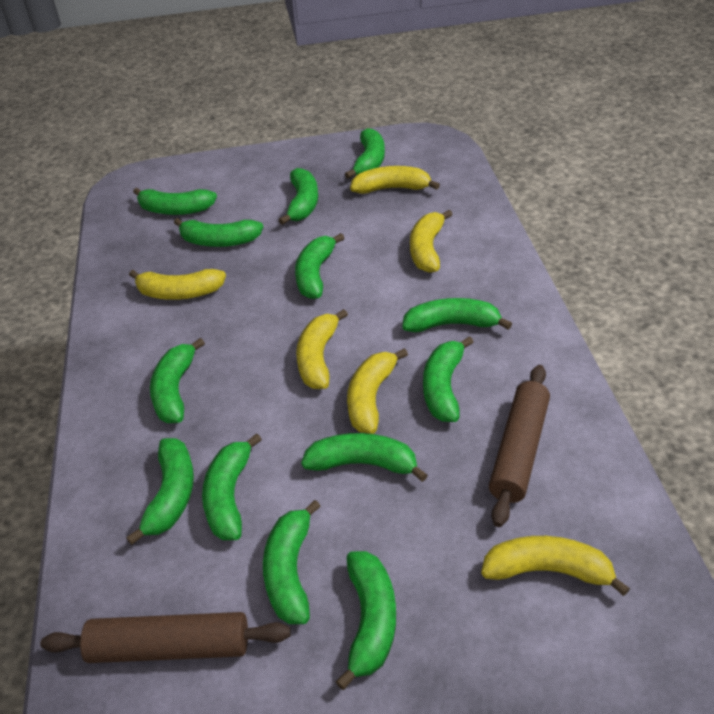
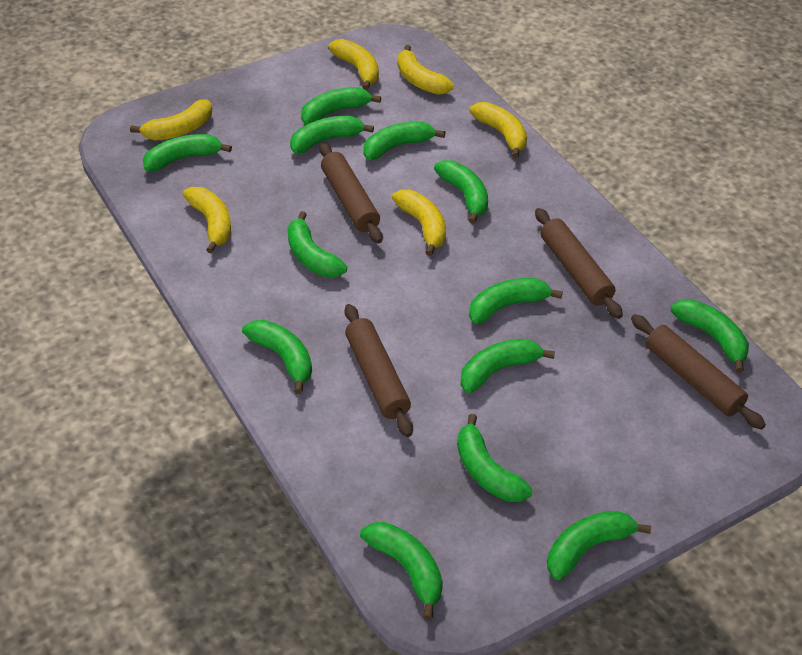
brown rolling pin: 2 -> 4

